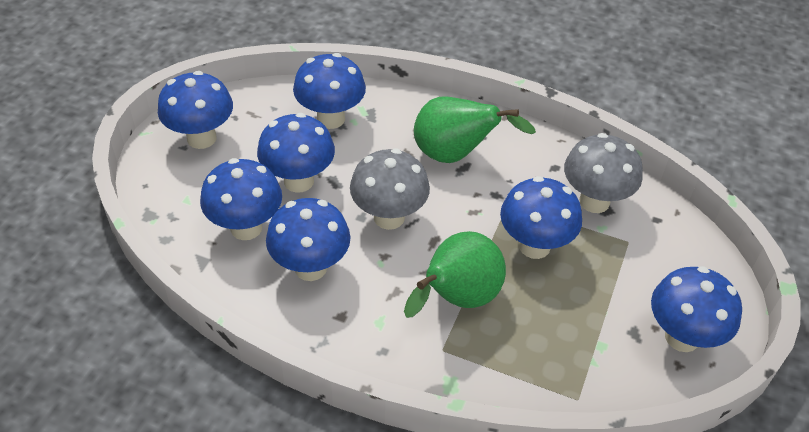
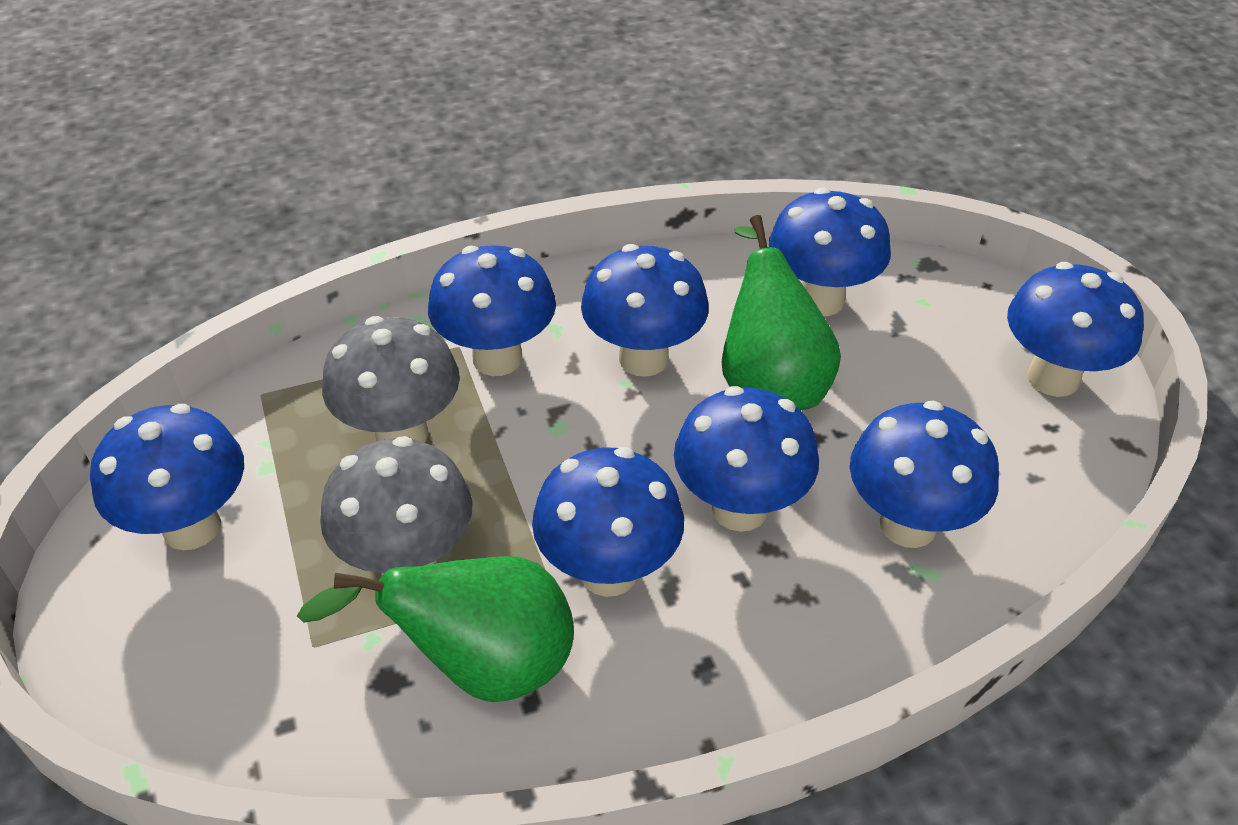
blue mushroom: 7 -> 8

